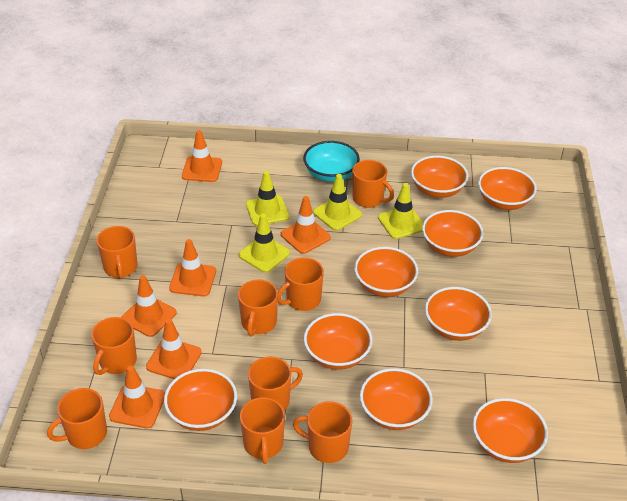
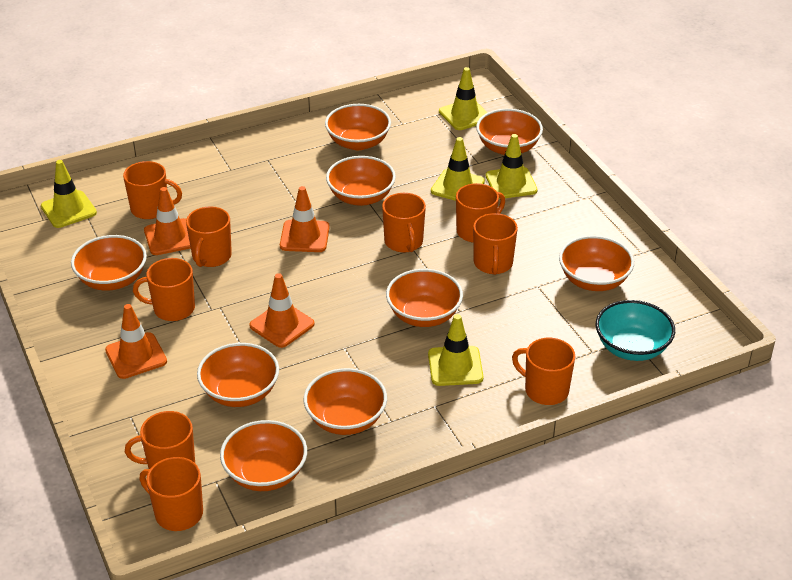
orange traffic cone: 6 -> 4
yellow traffic cone: 4 -> 5

